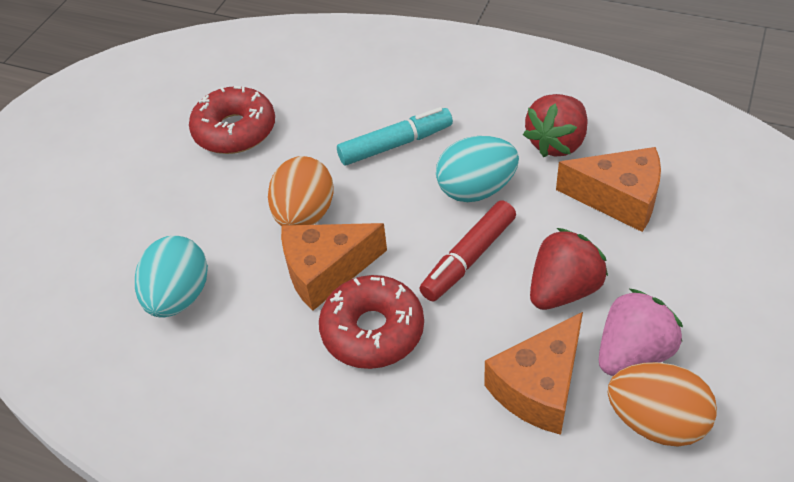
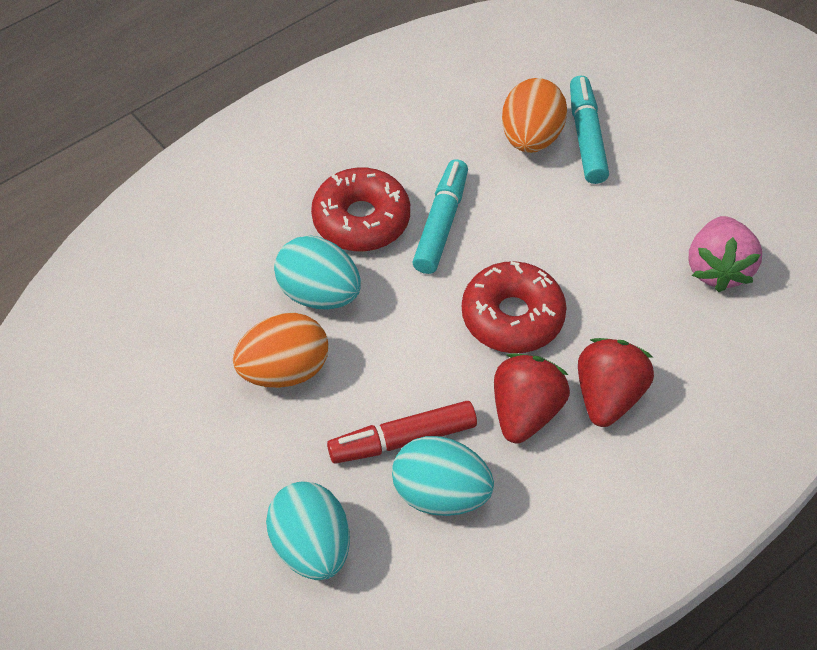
orange cheese: 3 -> 0
turquoise egg: 2 -> 3
turquoise marker: 1 -> 2

